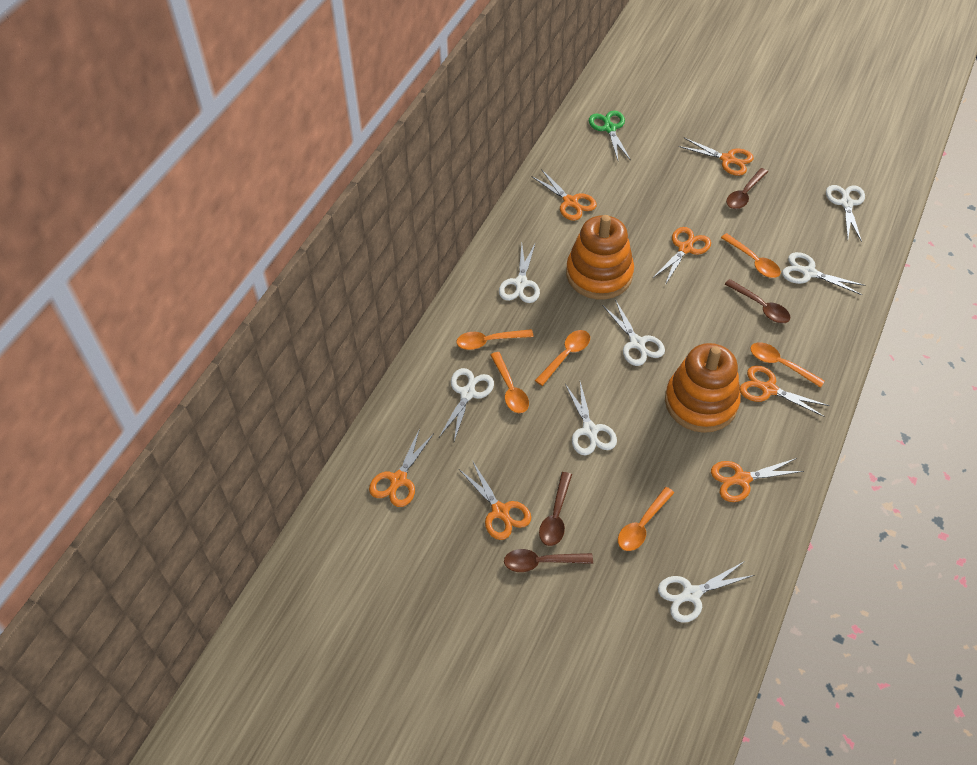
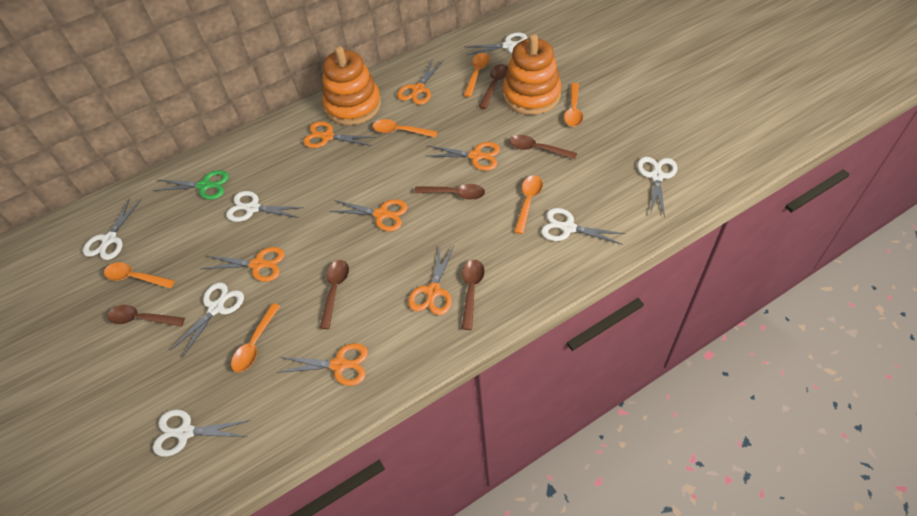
brown spoon: 4 -> 6

